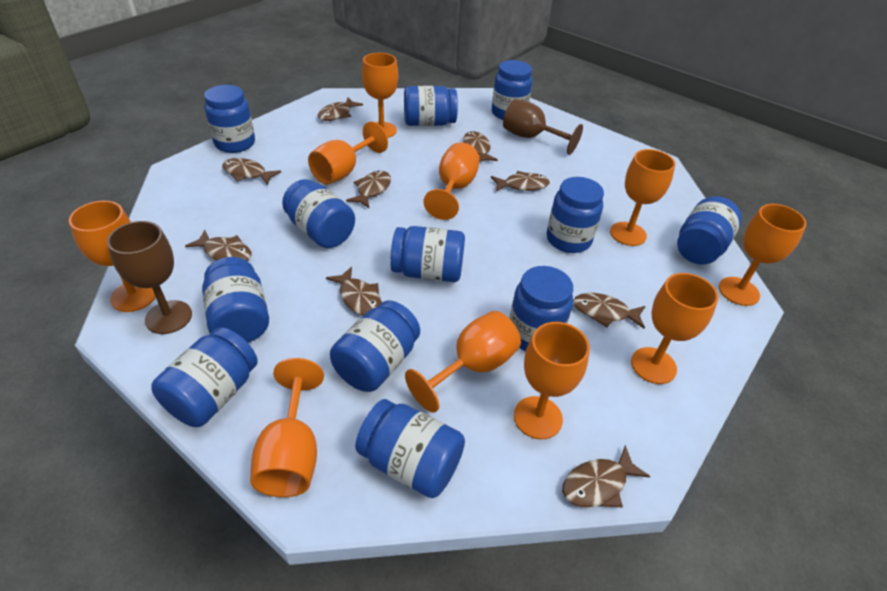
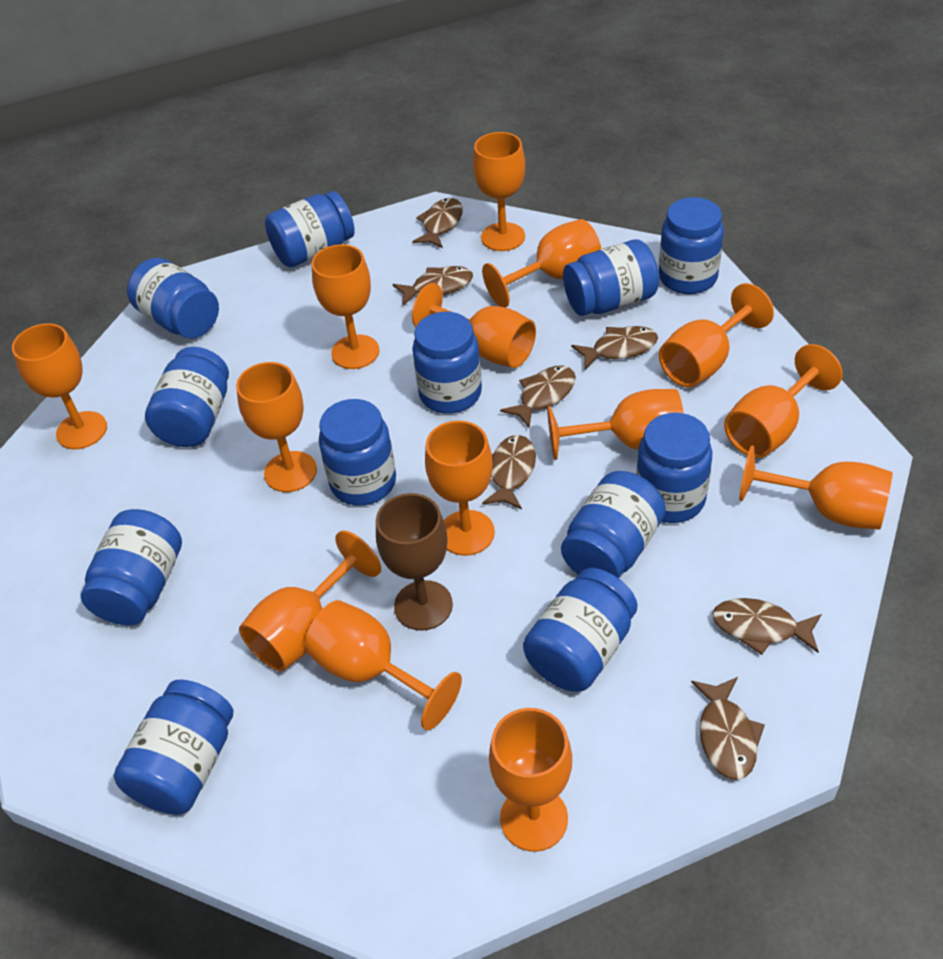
brown fish: 9 -> 7
brown goblet: 2 -> 1
orange goblet: 10 -> 14

